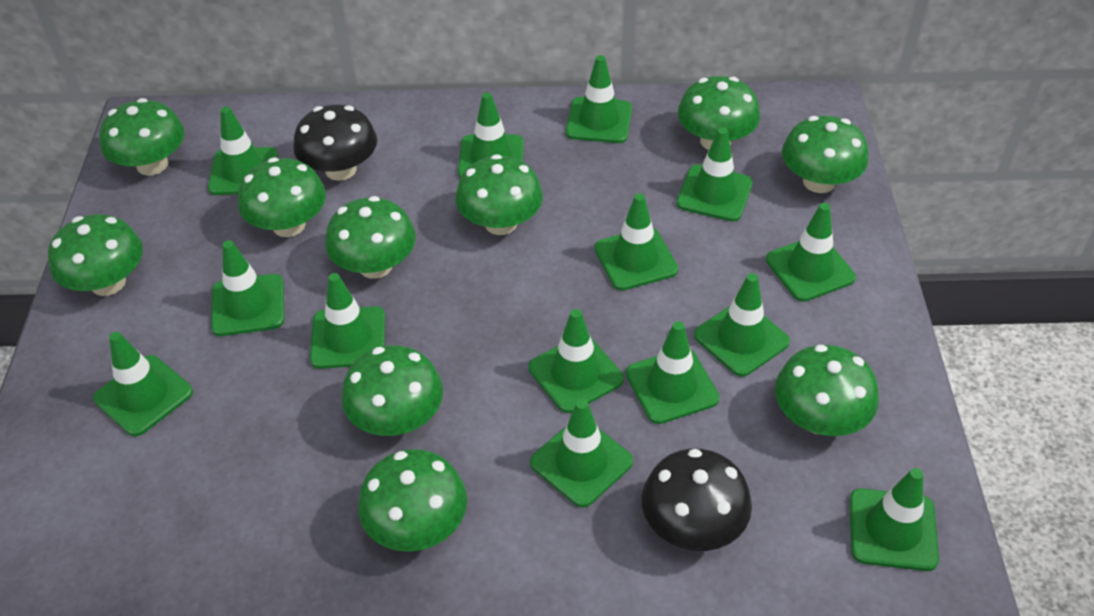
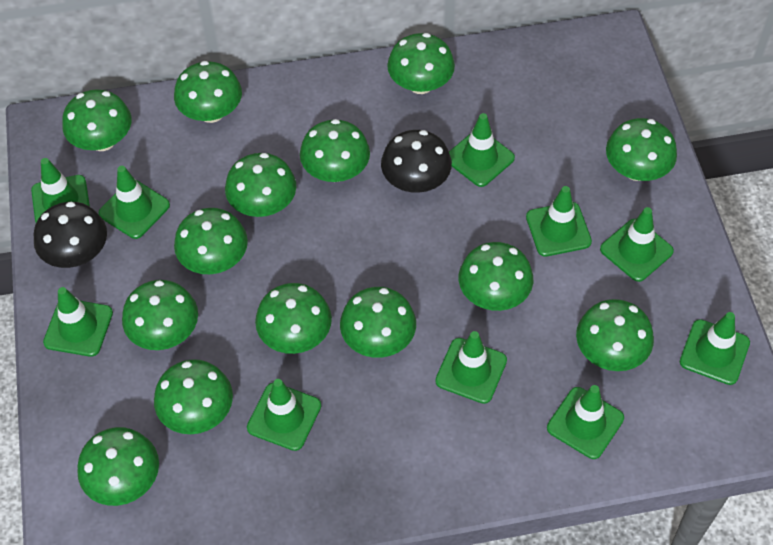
green mushroom: 10 -> 14
green traffic cone: 14 -> 10

